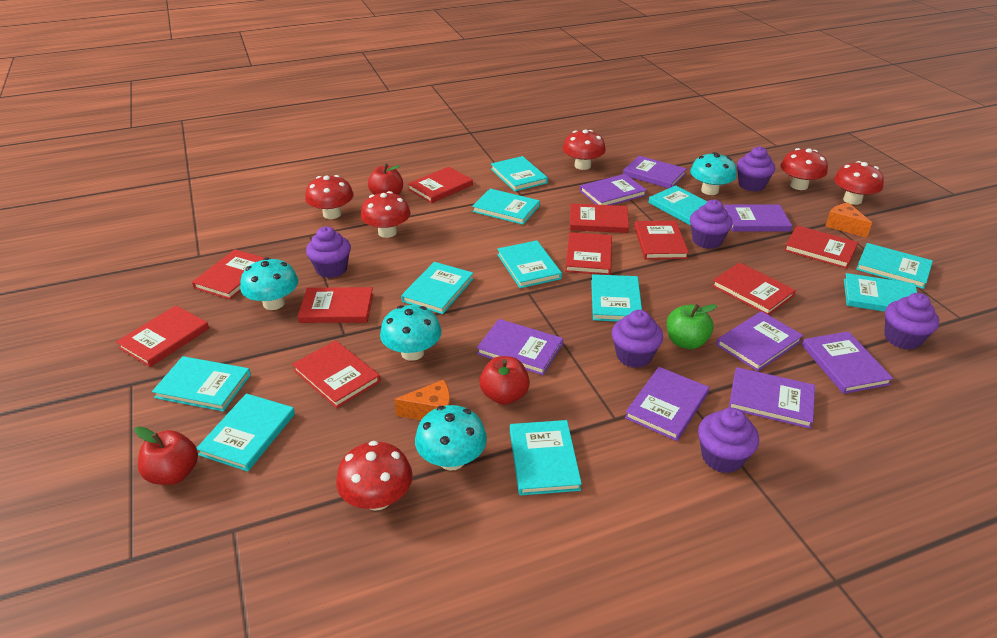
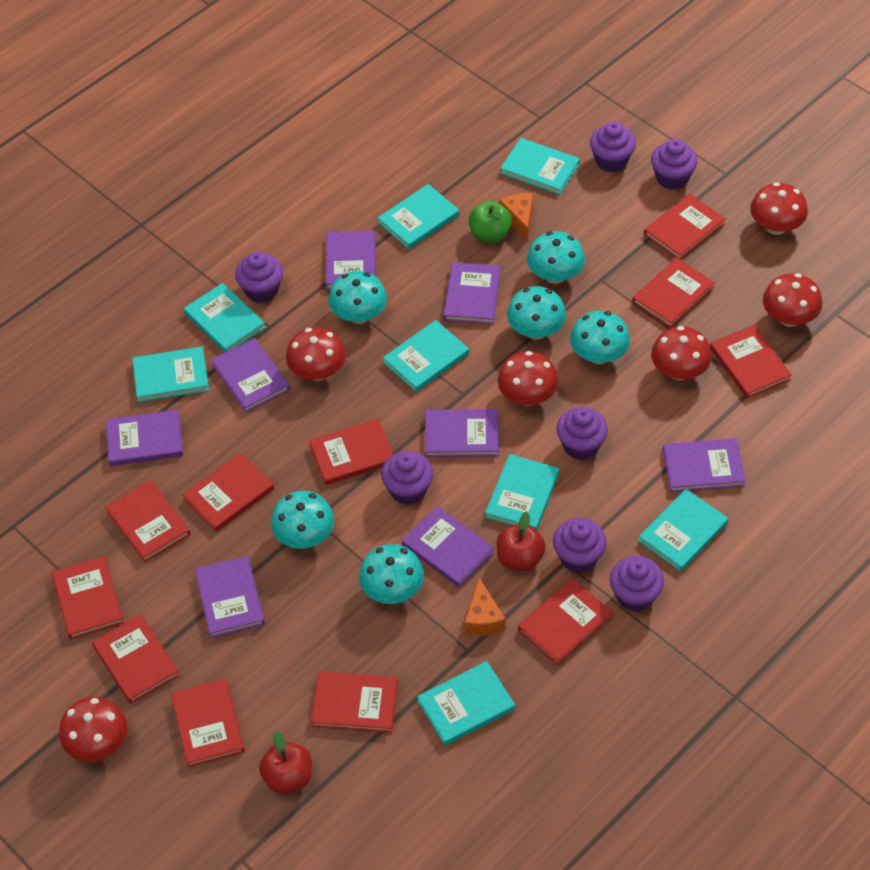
purple cupcake: 6 -> 7
red apple: 3 -> 2
red book: 10 -> 11
turquoise book: 11 -> 8
turquoise mushroom: 4 -> 6

